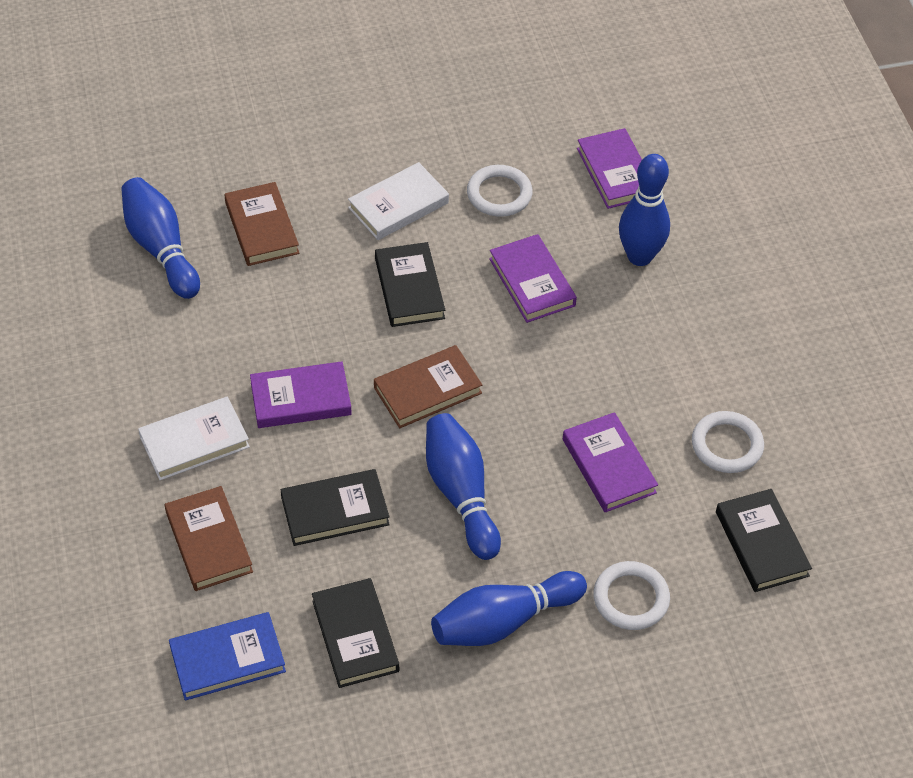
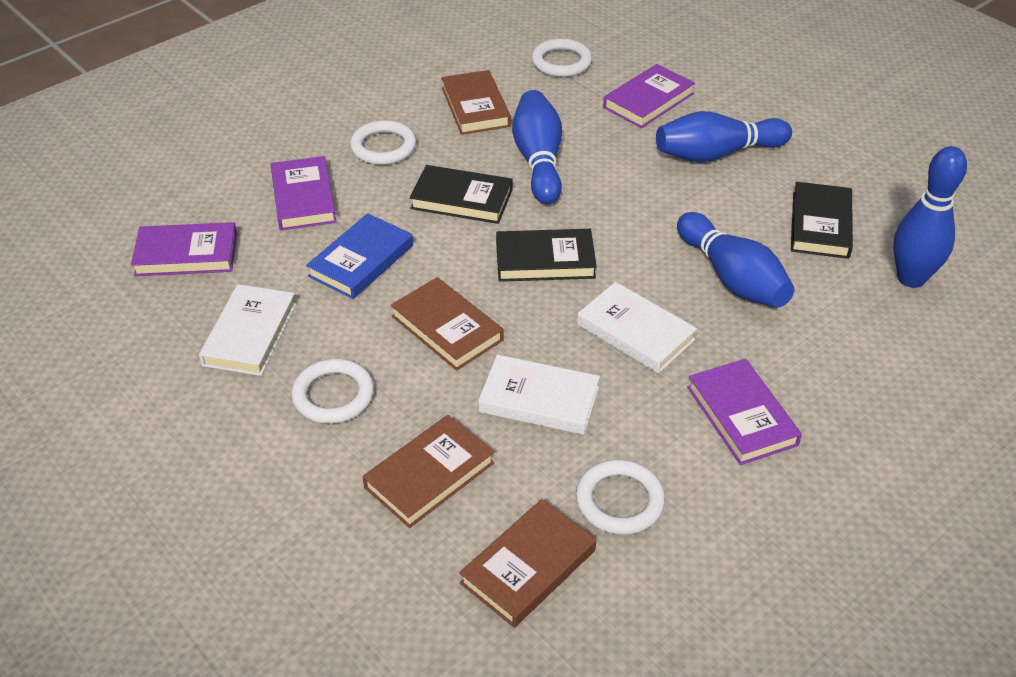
black book: 4 -> 3
brown book: 3 -> 4
white book: 2 -> 3
white ring: 3 -> 4

